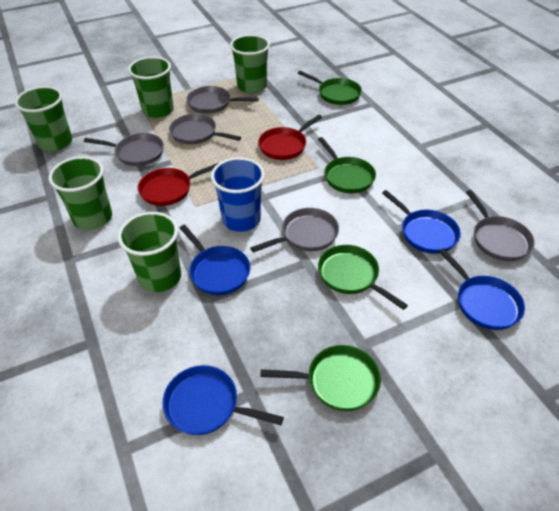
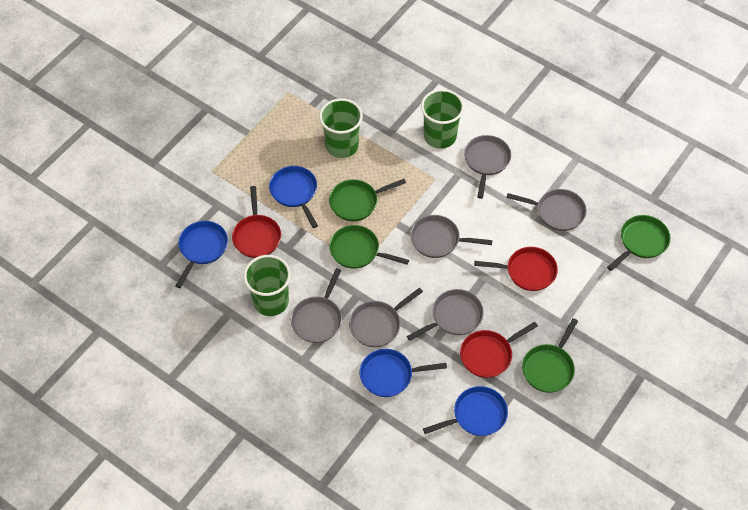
blue cup: 1 -> 0
green cup: 5 -> 3
grey pan: 5 -> 6
red pan: 2 -> 3

